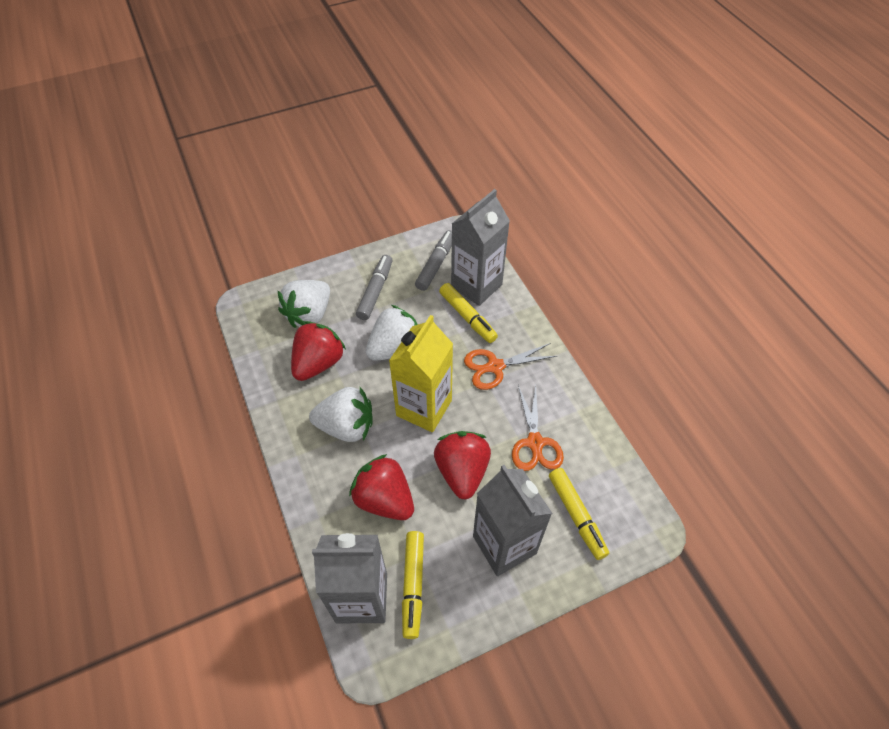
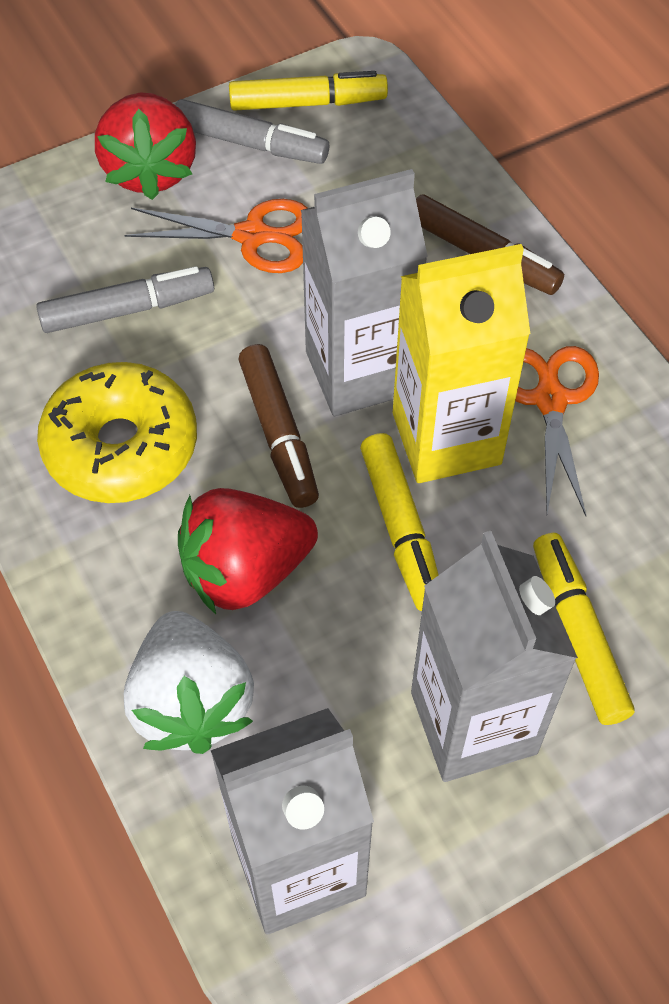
brown marker: 0 -> 2
red strawberry: 3 -> 2
white strawberry: 3 -> 1
yellow donut: 0 -> 1

